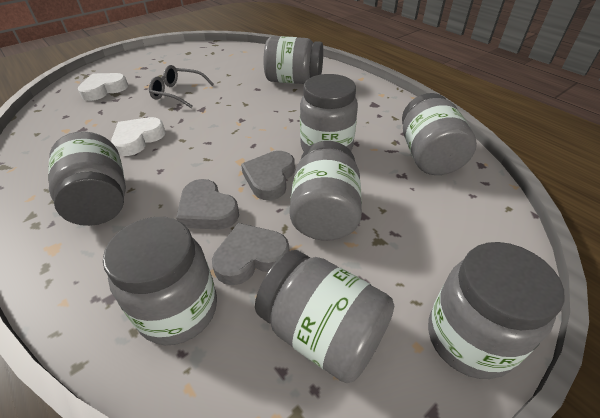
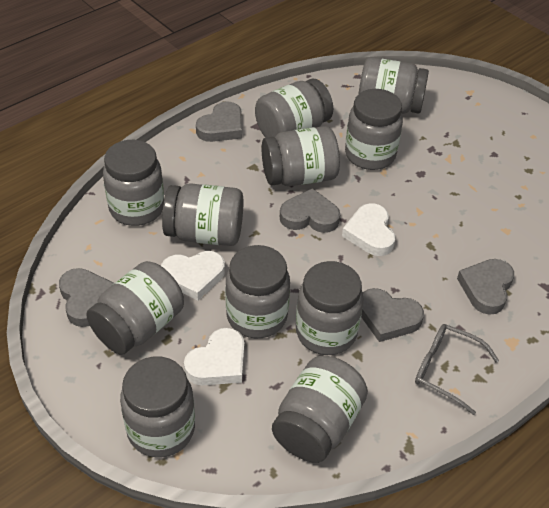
grey heart: 3 -> 5
grey jar: 8 -> 11
white heart: 2 -> 3

